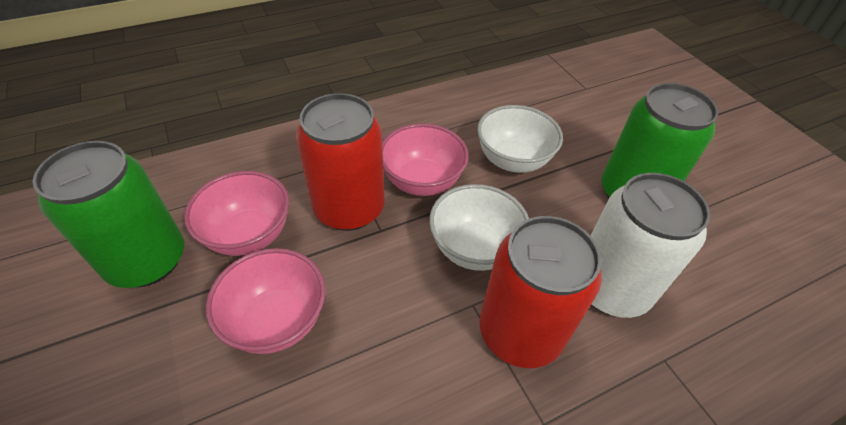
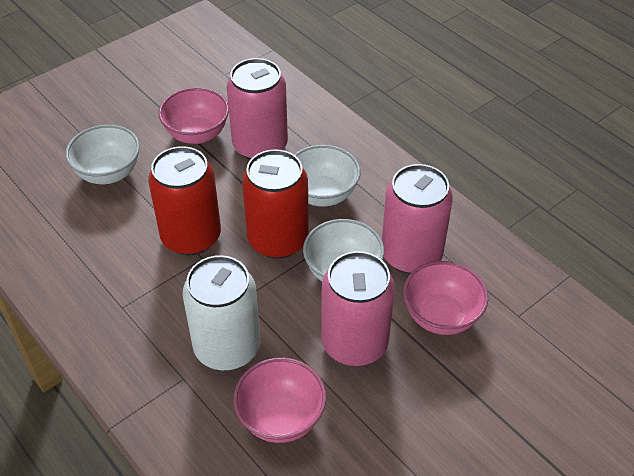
green can: 2 -> 0
pink can: 0 -> 3
white bowl: 2 -> 3

